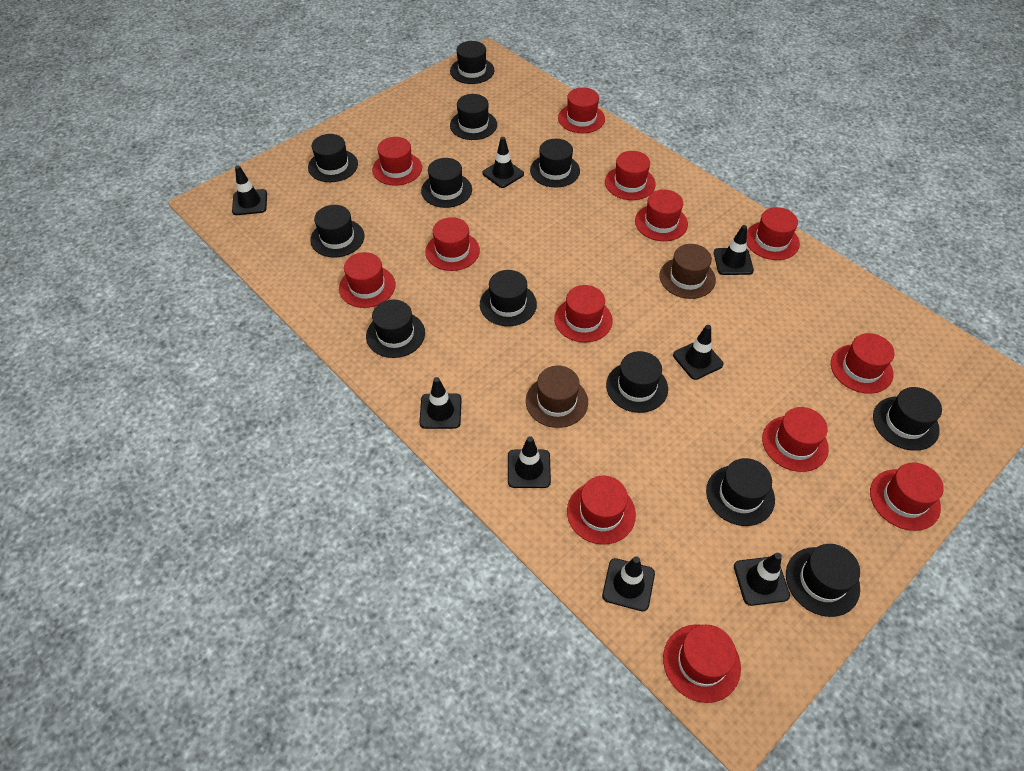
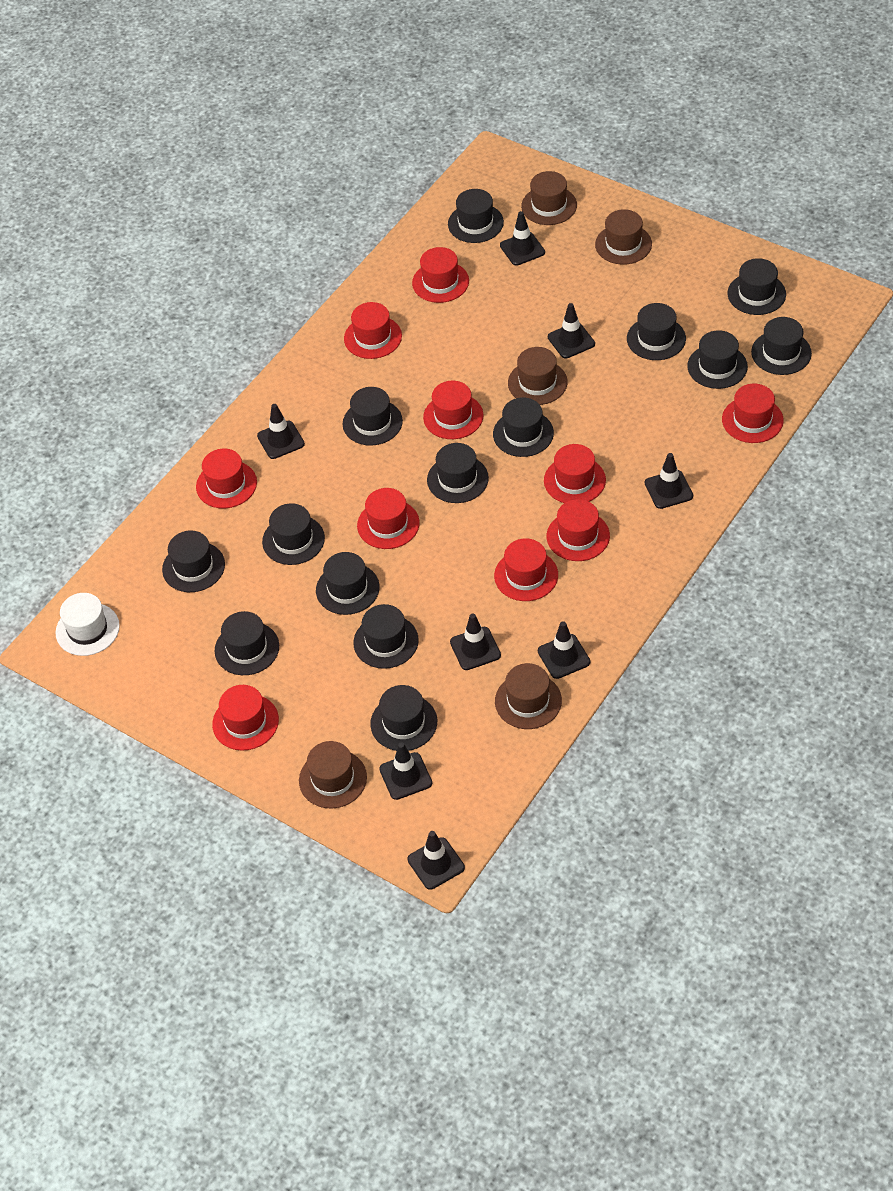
black hat: 12 -> 14
brown hat: 2 -> 5
red hat: 13 -> 10
white hat: 0 -> 1

